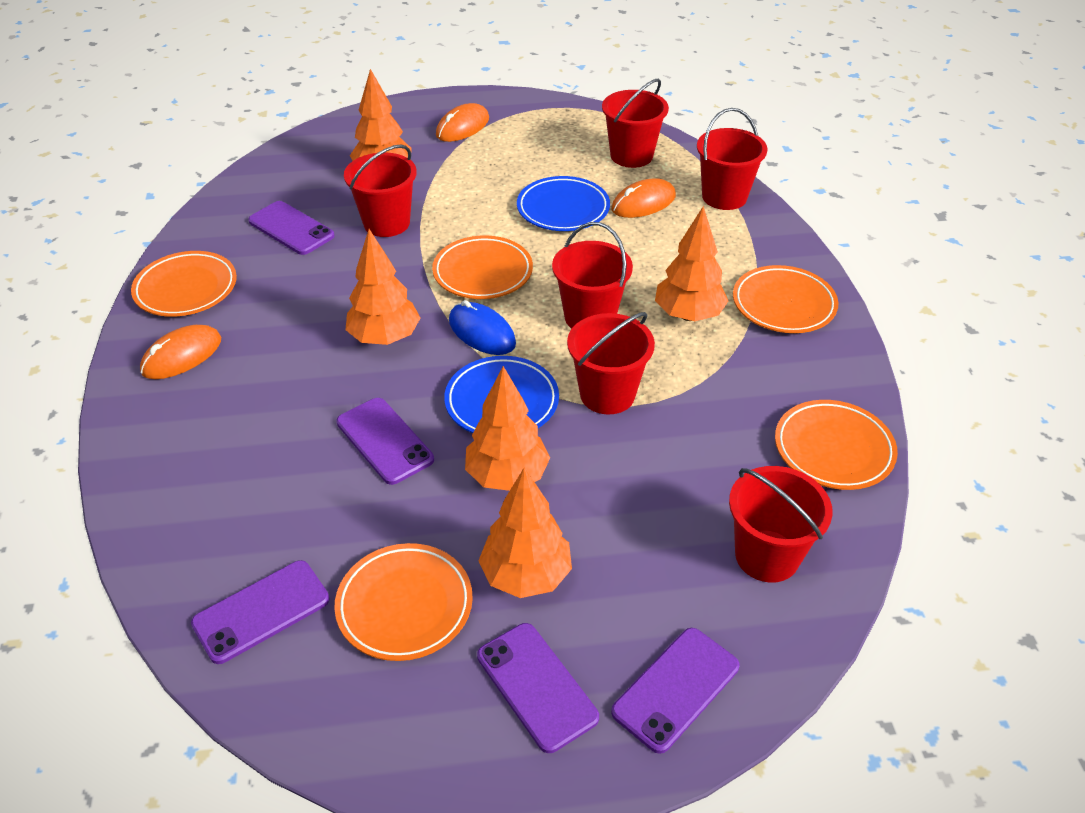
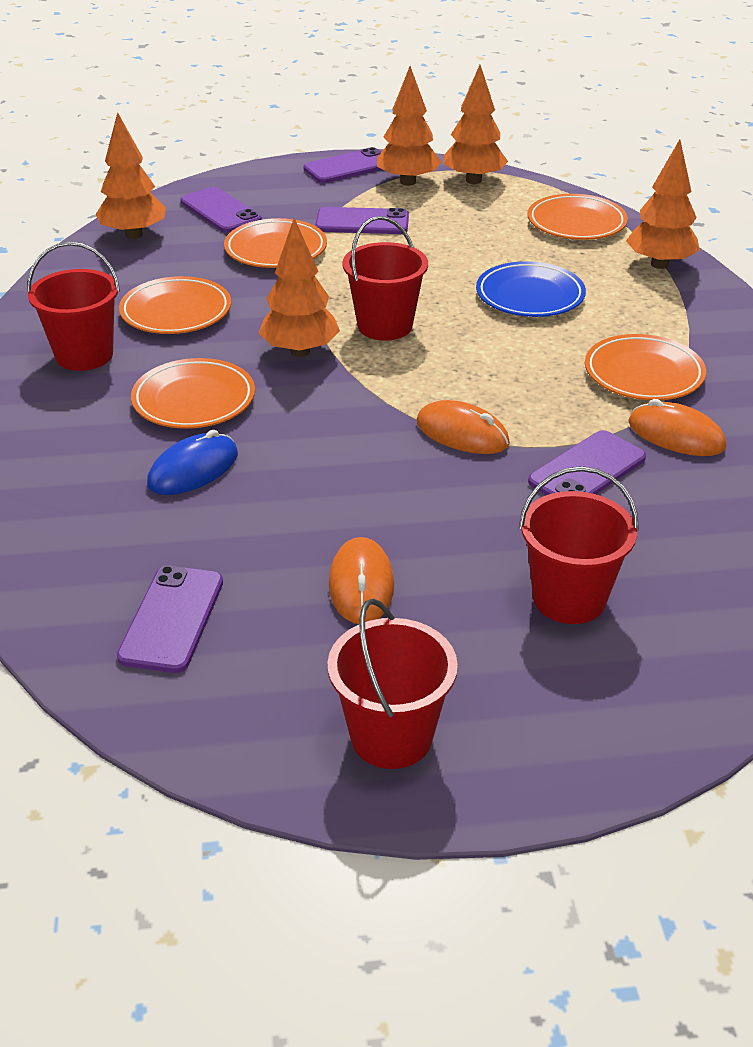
blue plate: 2 -> 1
red bucket: 6 -> 4

